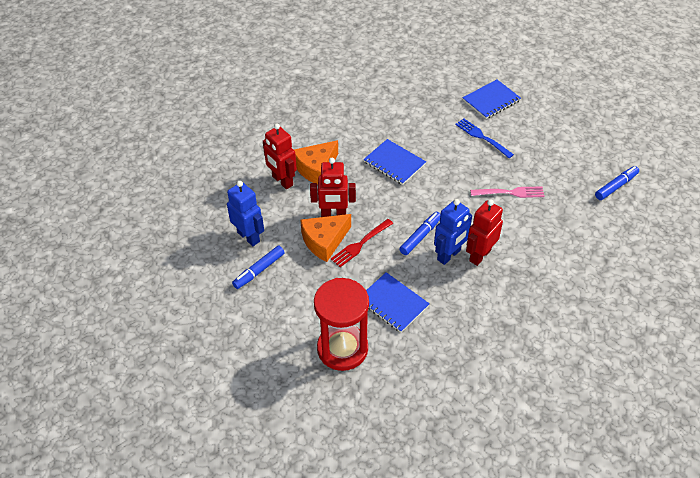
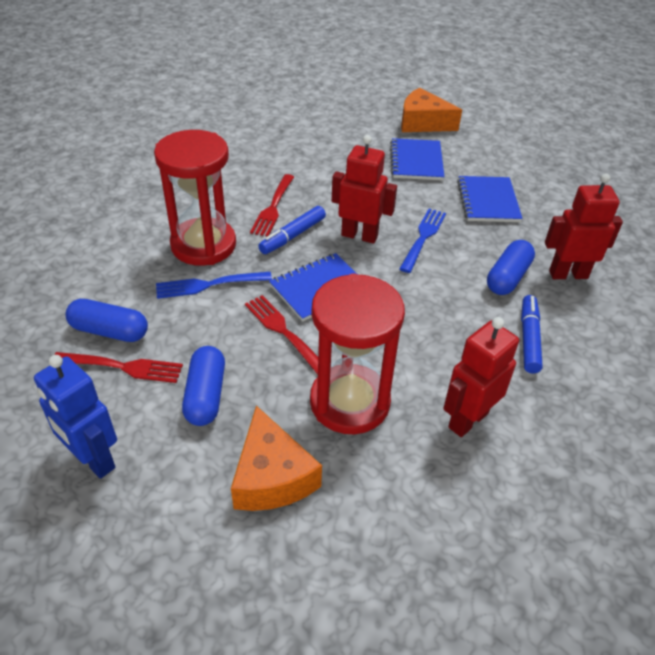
blue capsule: 0 -> 3
blue fork: 1 -> 2
blue marker: 3 -> 2
blue robot: 2 -> 1
pink fork: 1 -> 0
red fork: 1 -> 3
red hourglass: 1 -> 2

